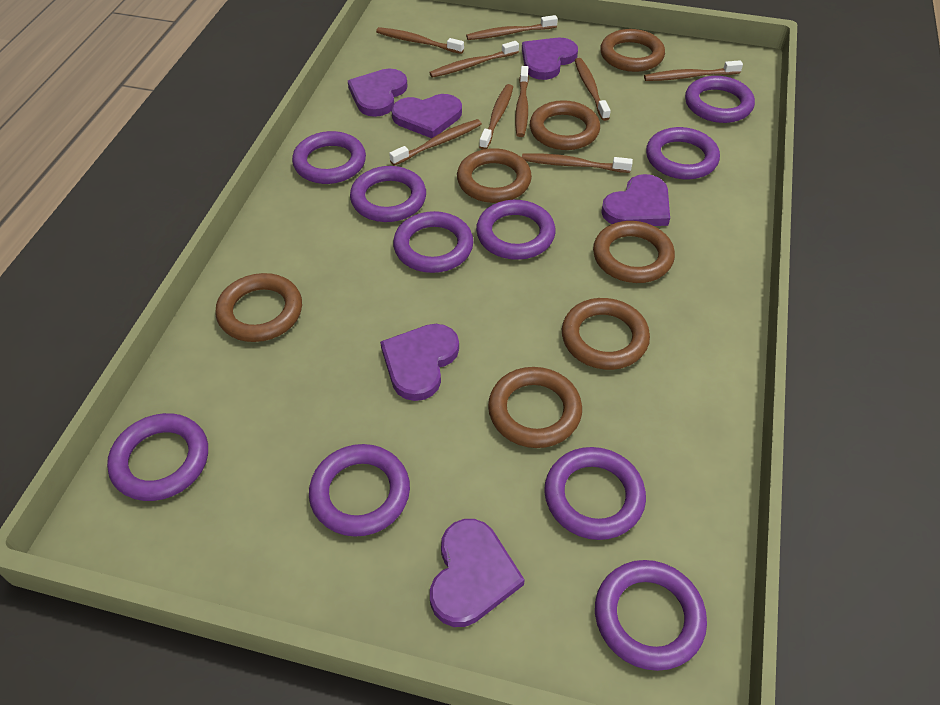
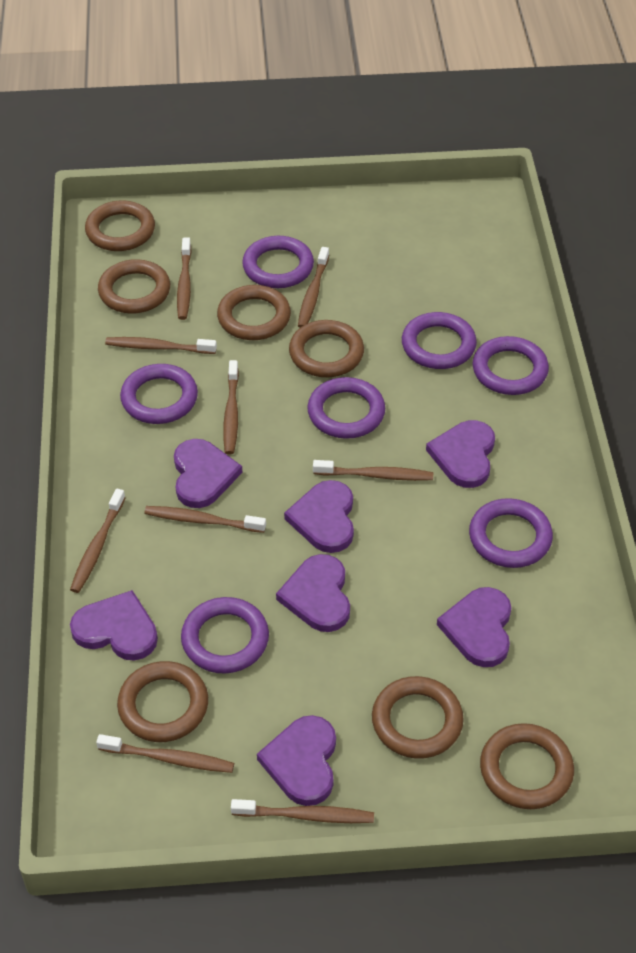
purple heart: 6 -> 7
purple ring: 10 -> 7

